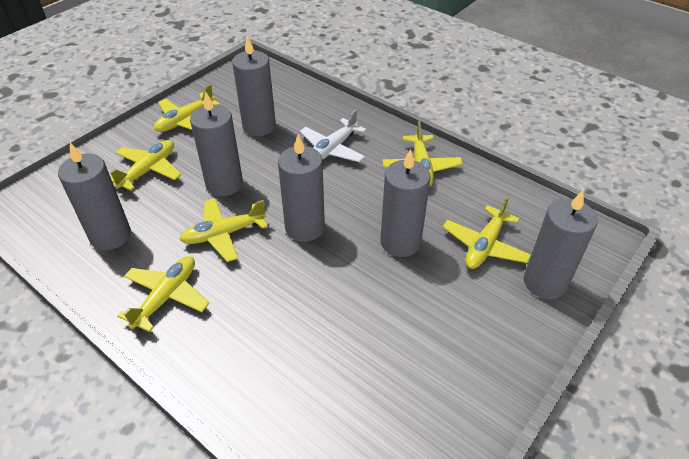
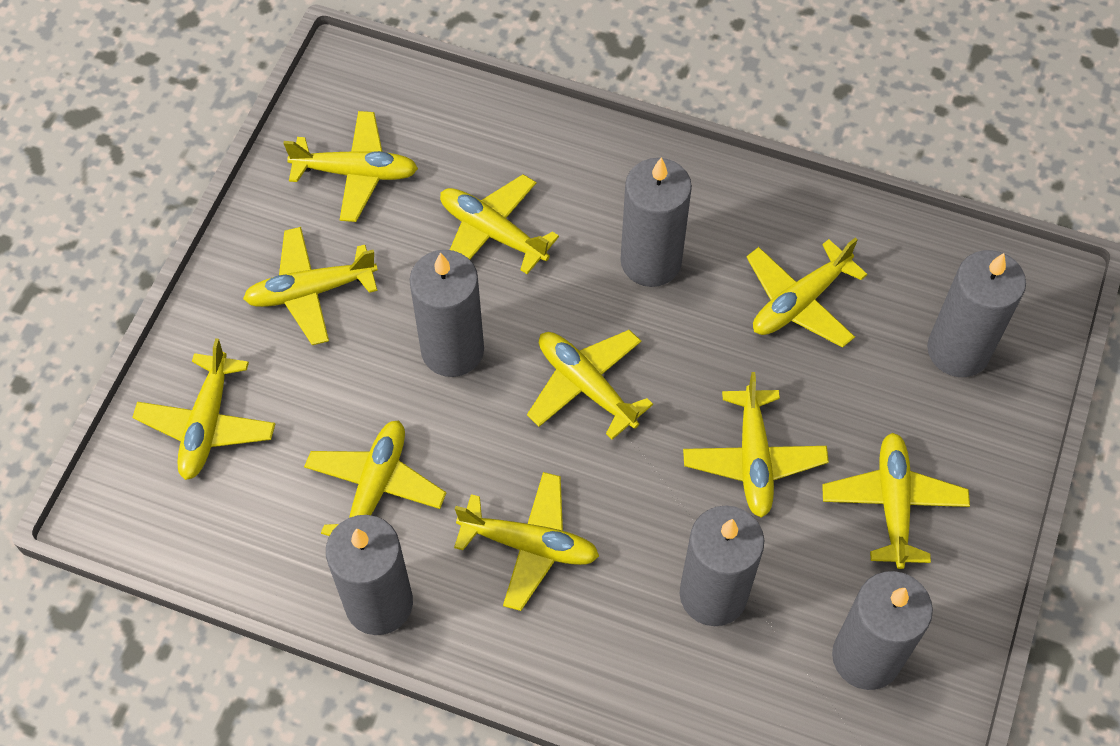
white plane: 1 -> 0
yellow plane: 6 -> 10

